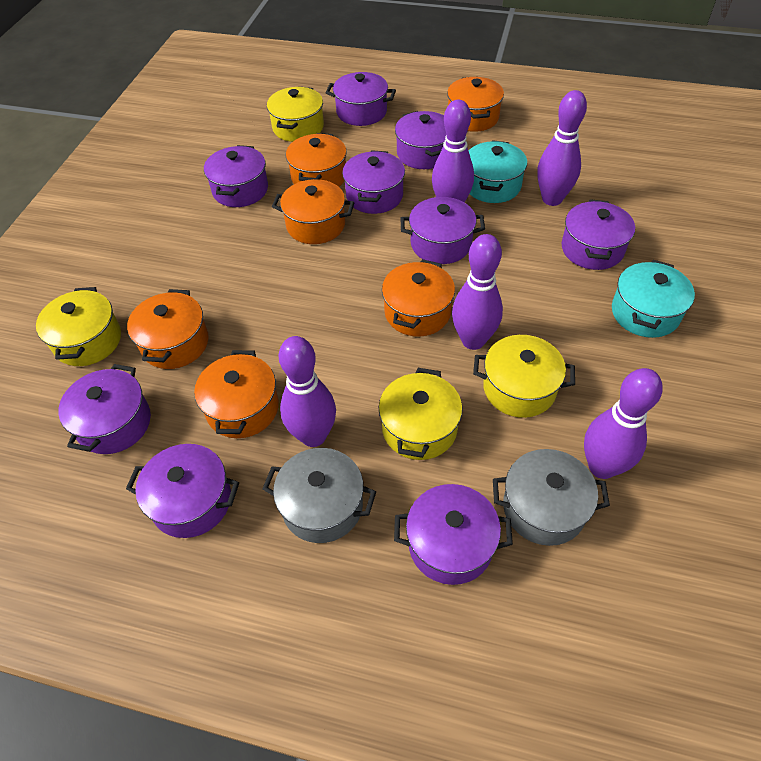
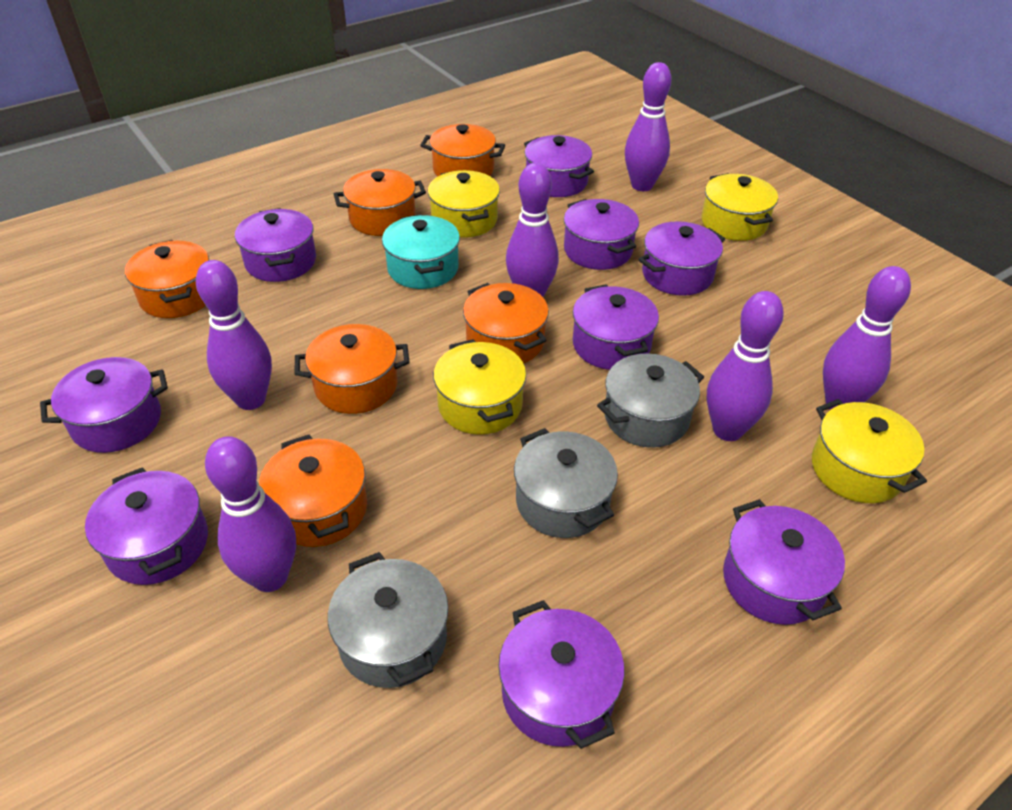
grey pot: 2 -> 3
purple bowling pin: 5 -> 6
turquoise pot: 2 -> 1

